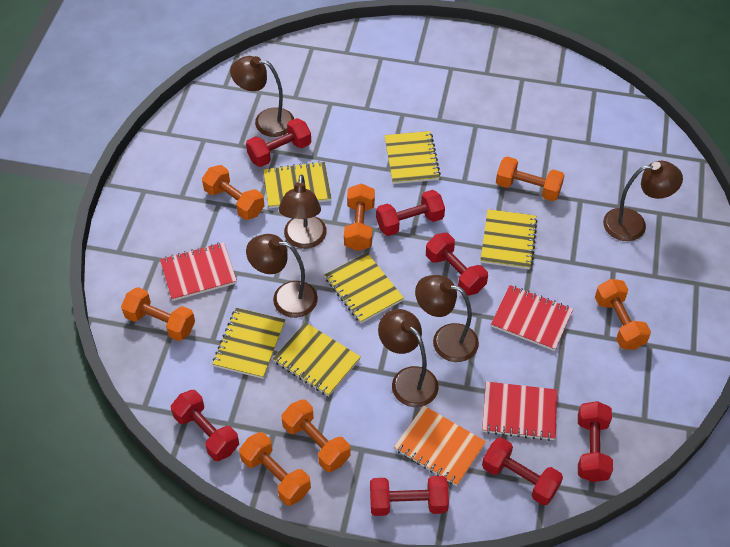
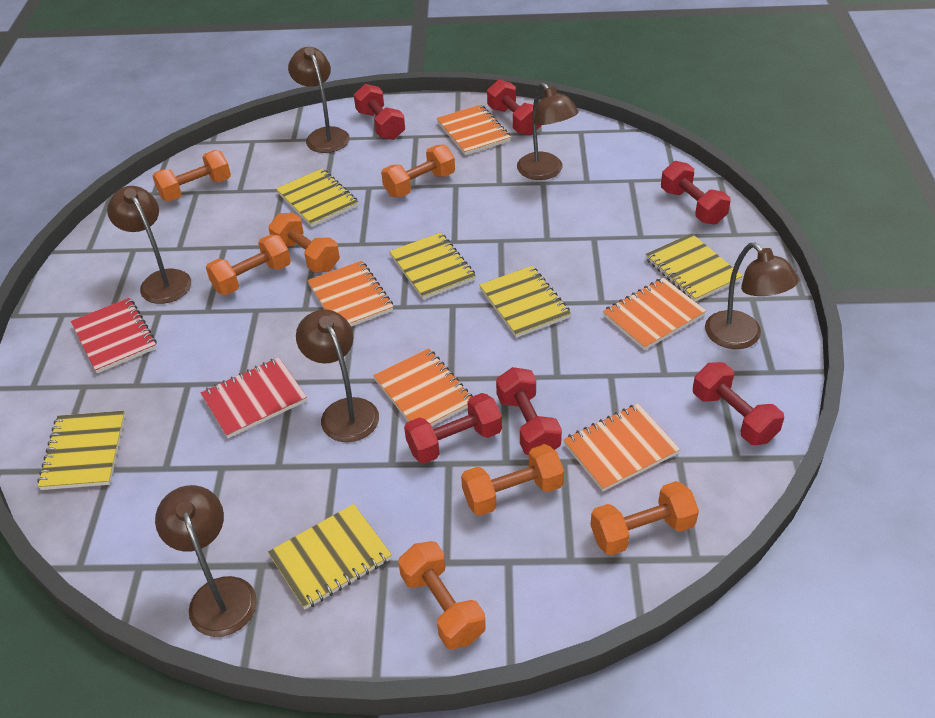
orange notebook: 1 -> 5
red dumbbell: 7 -> 6
red notebook: 3 -> 2

